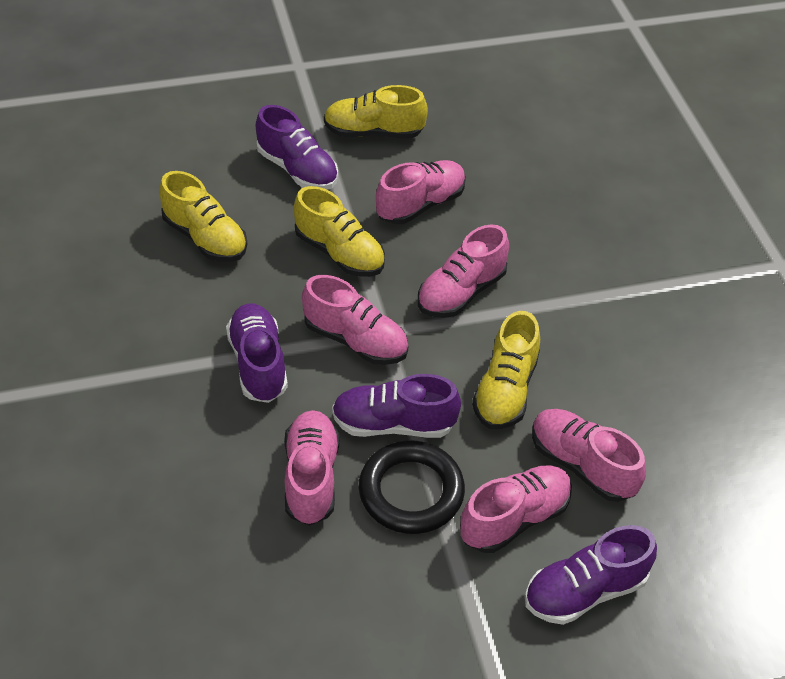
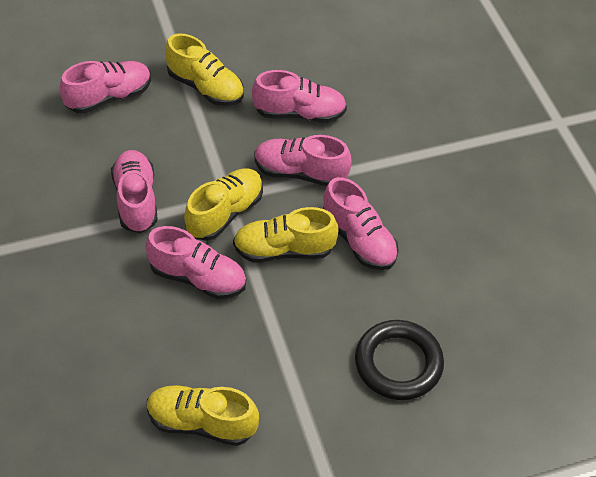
purple shoe: 4 -> 0

